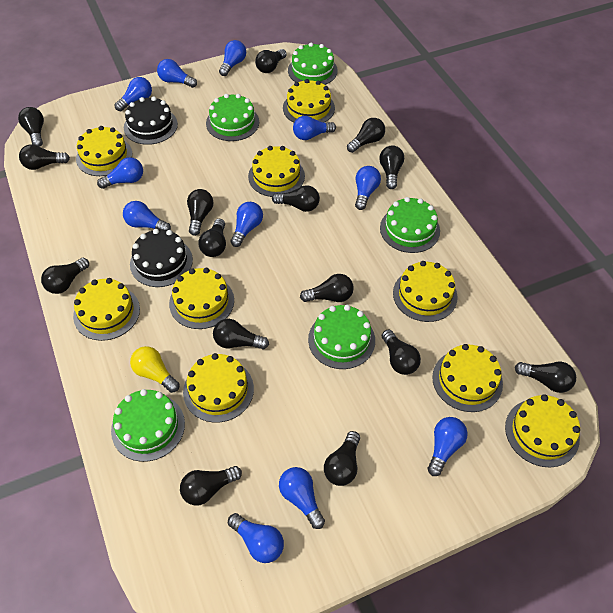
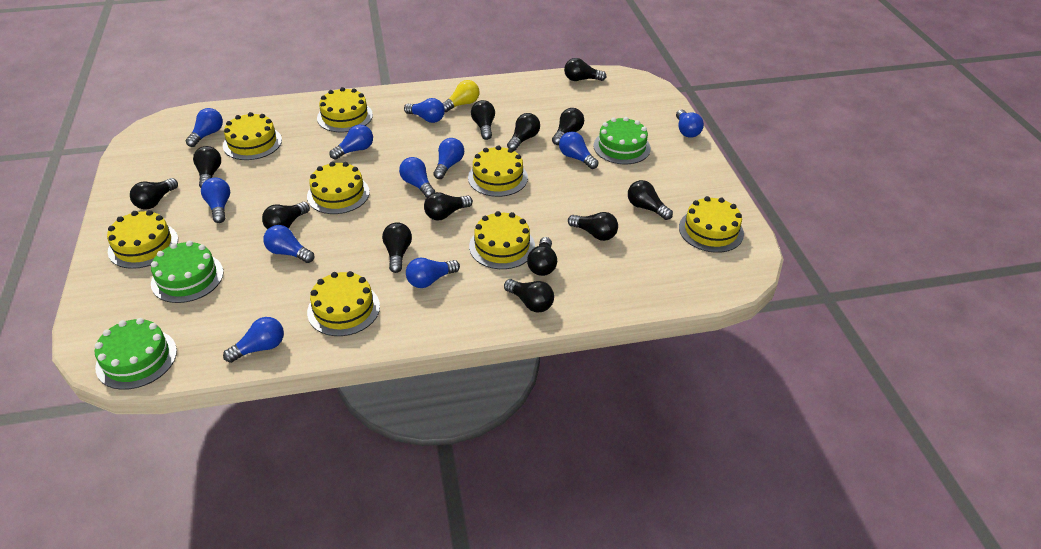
black cake: 2 -> 0
black light bulb: 15 -> 13
green cake: 5 -> 3
yellow cake: 9 -> 8

